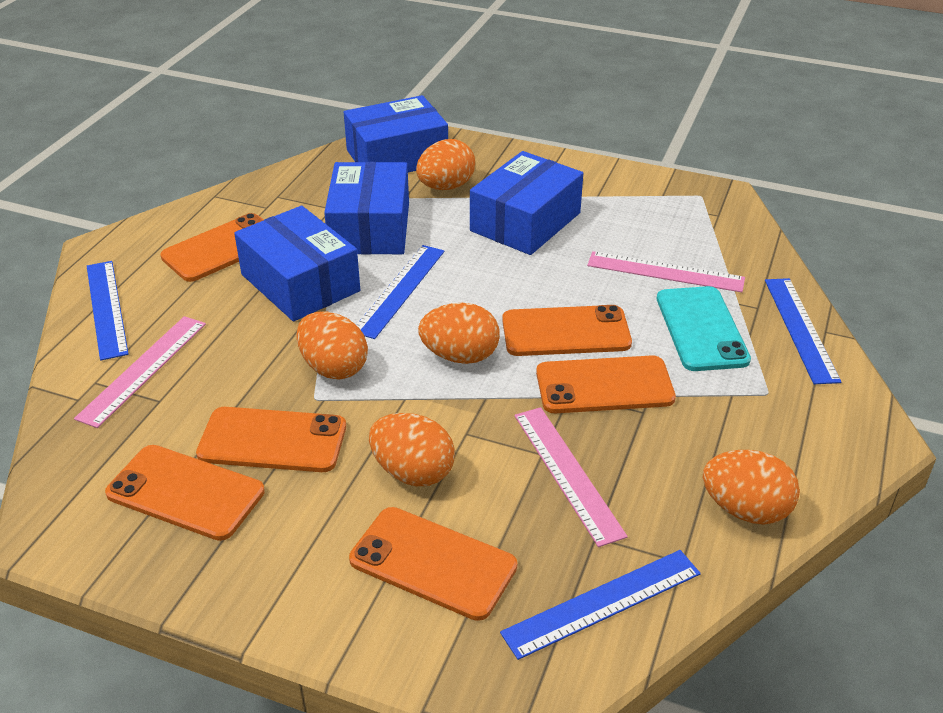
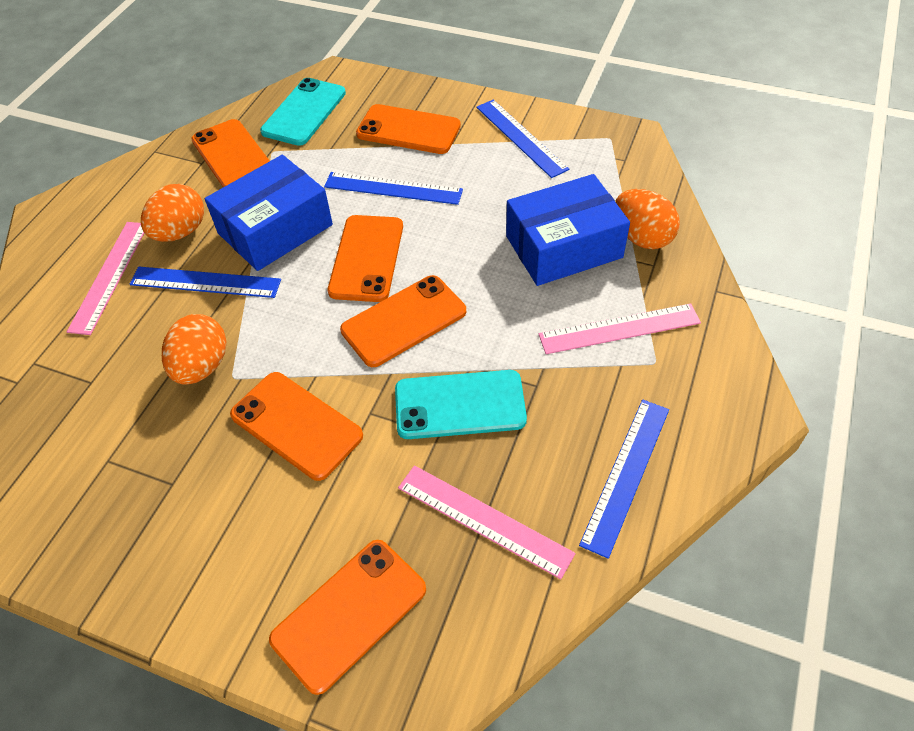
blue box: 4 -> 2
orange egg: 5 -> 3
turquoise phone: 1 -> 2

